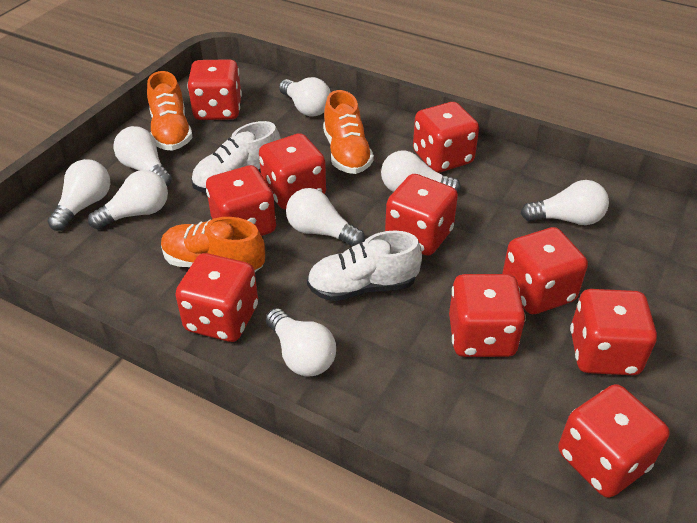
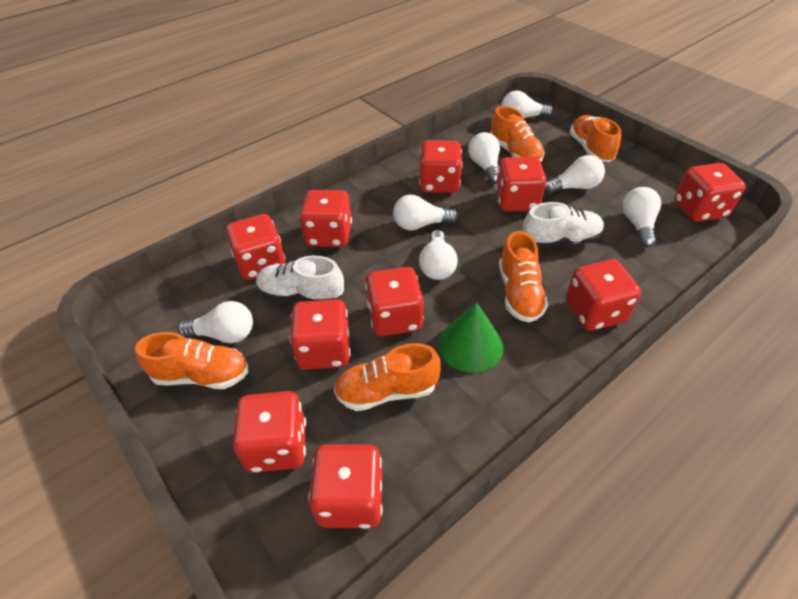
green cone: 0 -> 1
orange shoe: 3 -> 5
white light bulb: 8 -> 7

